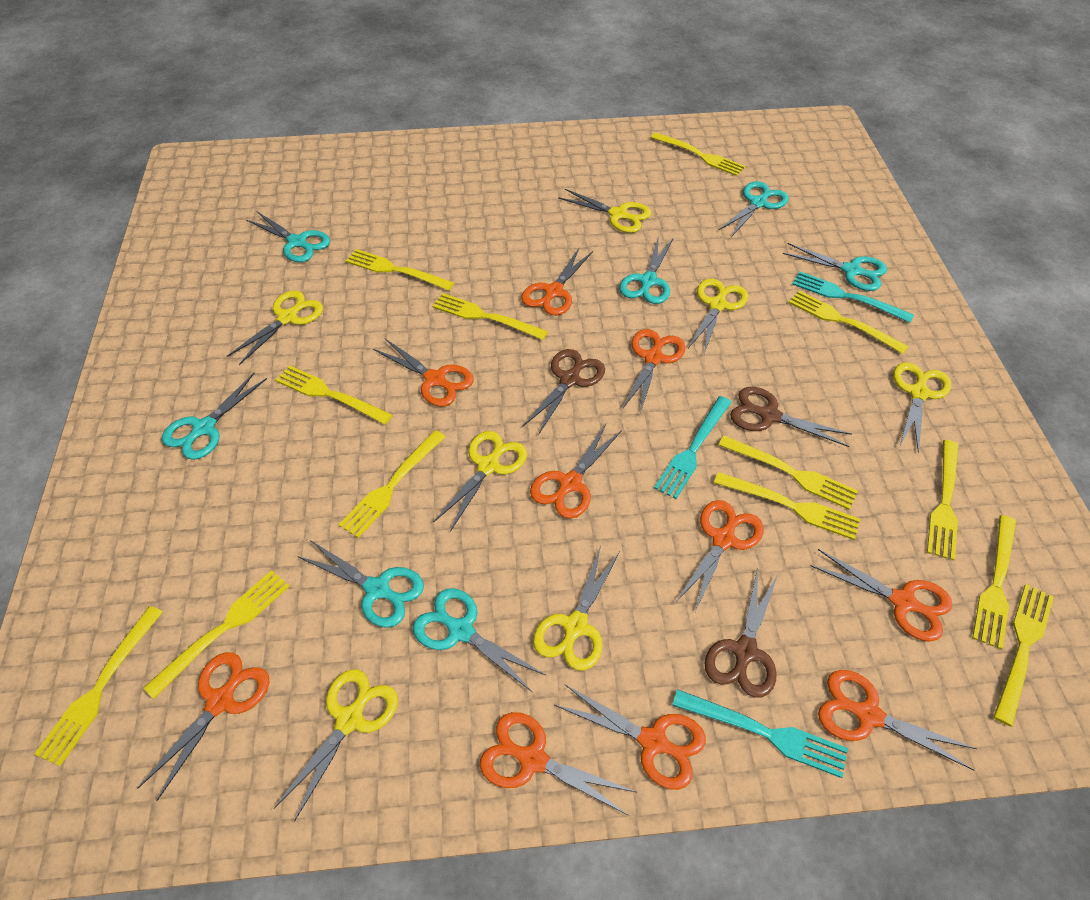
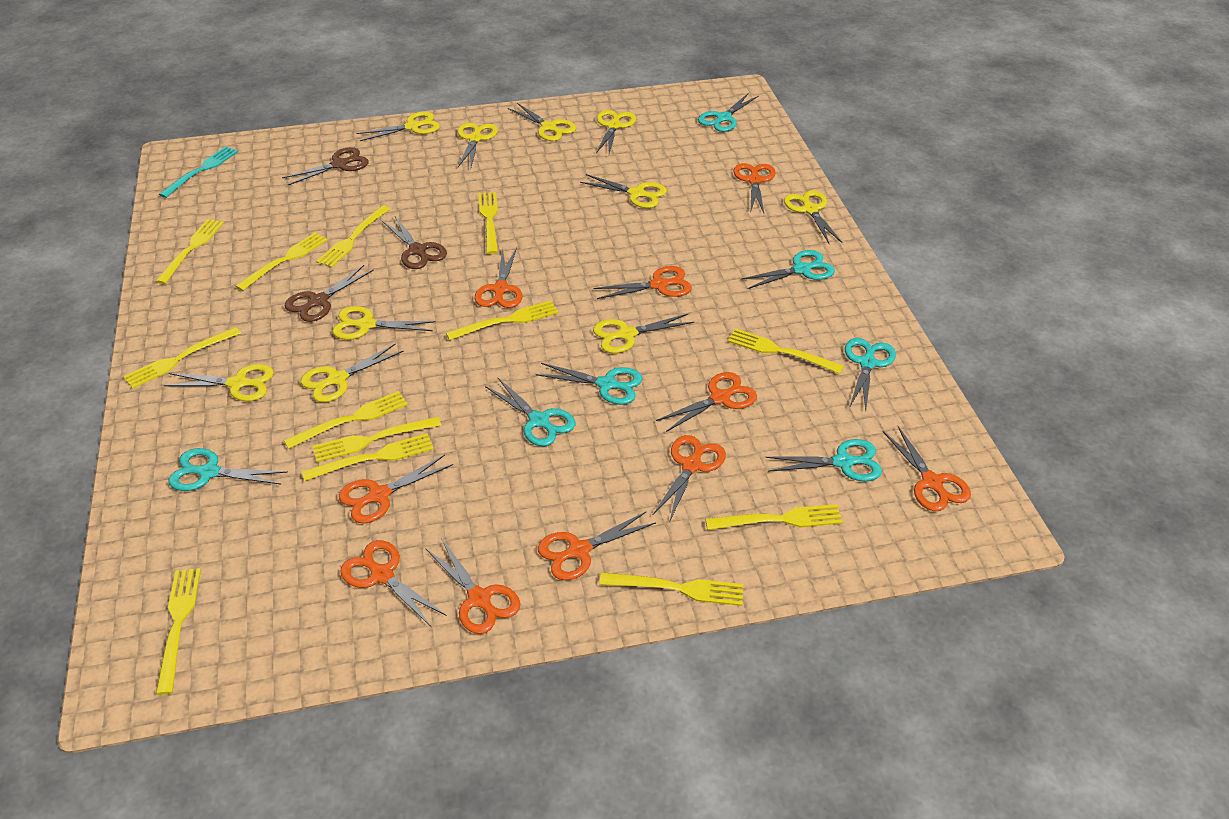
turquoise fork: 3 -> 1
yellow scissors: 7 -> 10

